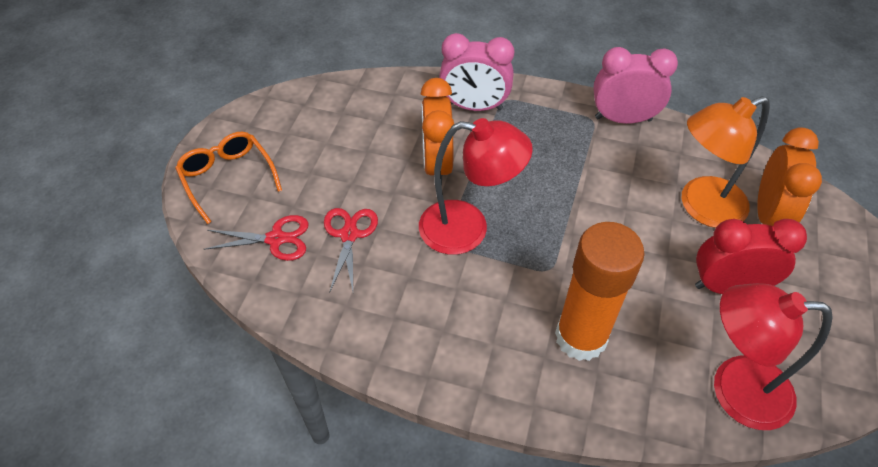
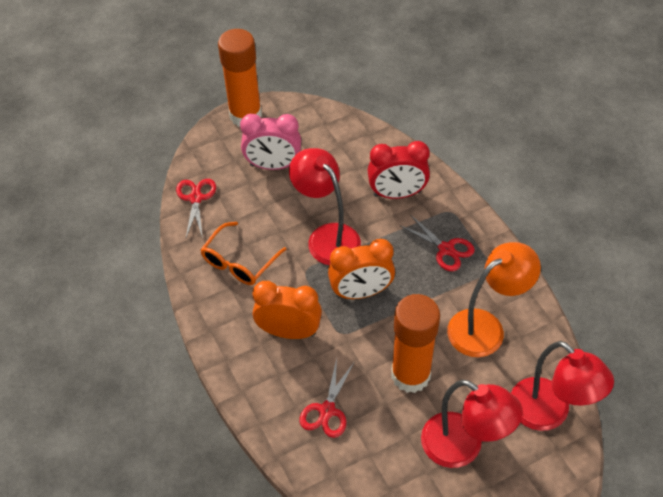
orange glue stick: 1 -> 2
pink clock: 2 -> 1
red lamp: 2 -> 3
red scissors: 2 -> 3

